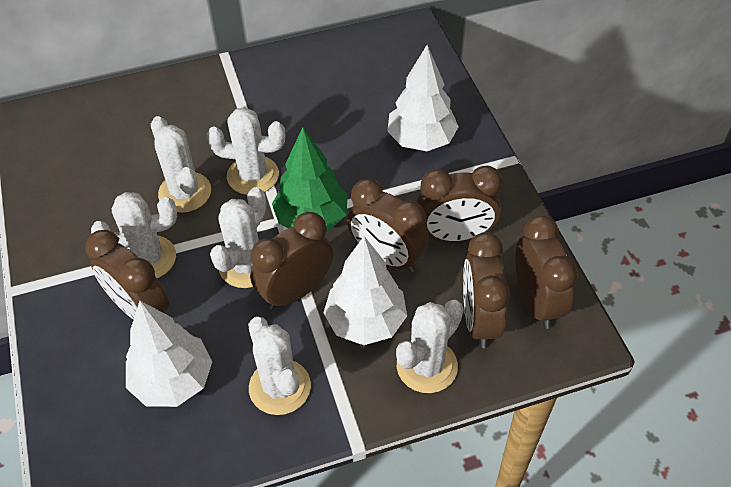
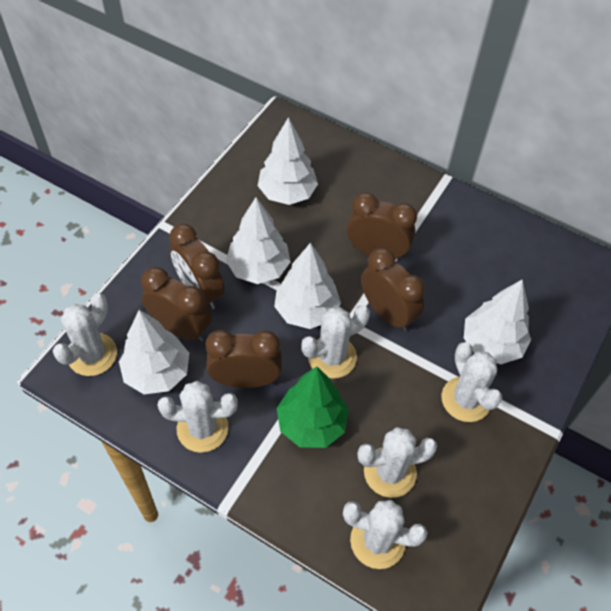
brown clock: 6 -> 5
white tree: 3 -> 5

